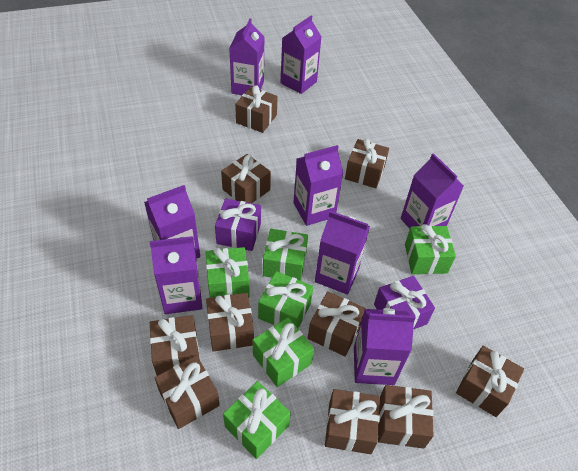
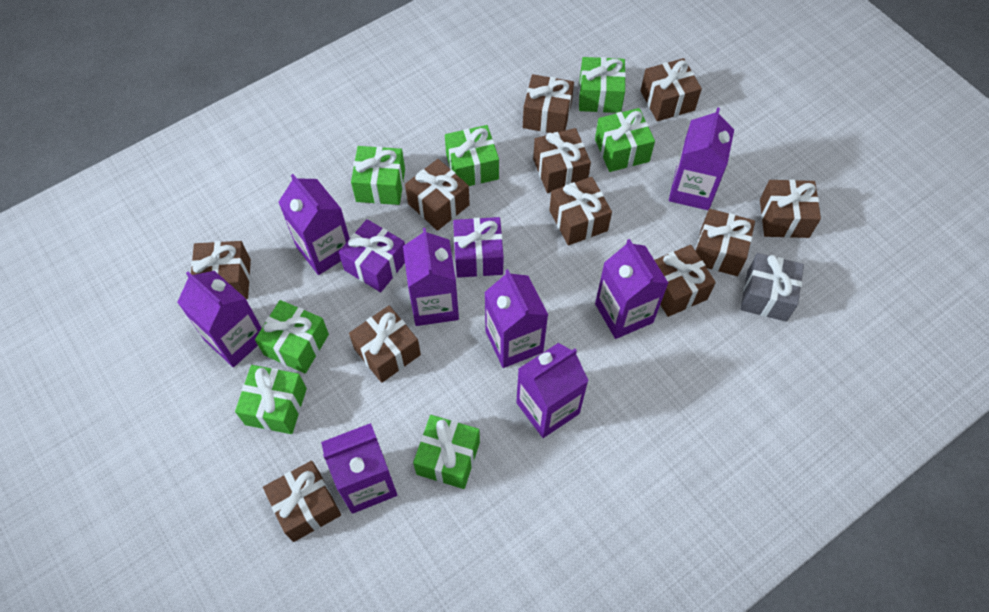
brown gift: 10 -> 11
green gift: 6 -> 7
grey gift: 0 -> 1

